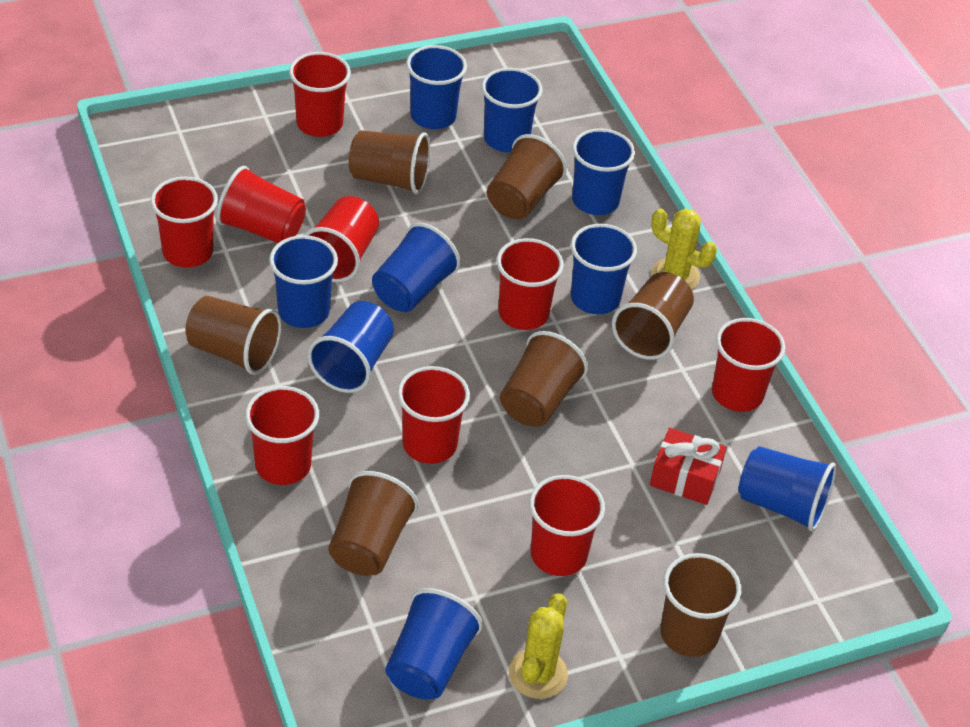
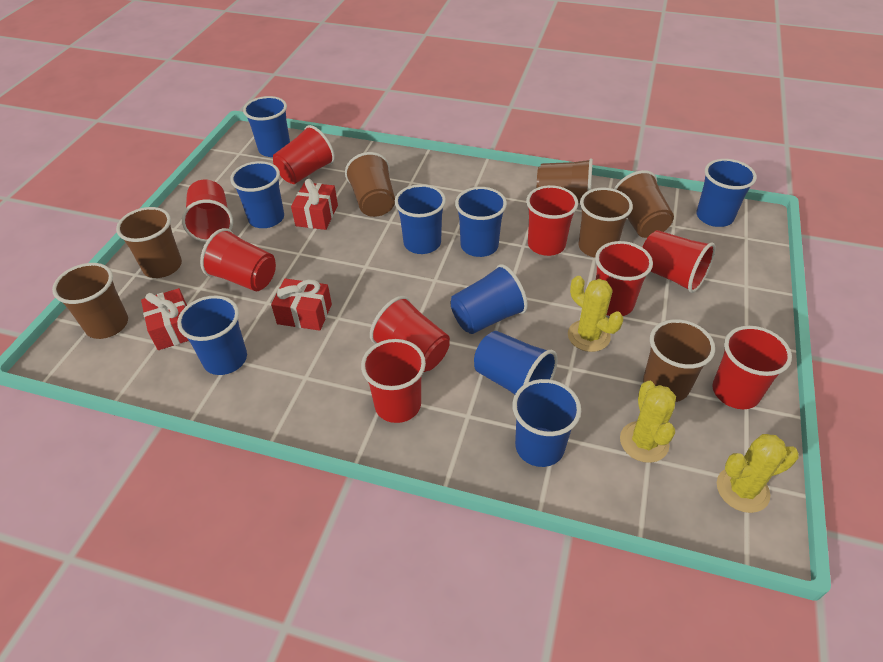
red gift: 1 -> 3
yellow cactus: 2 -> 3

